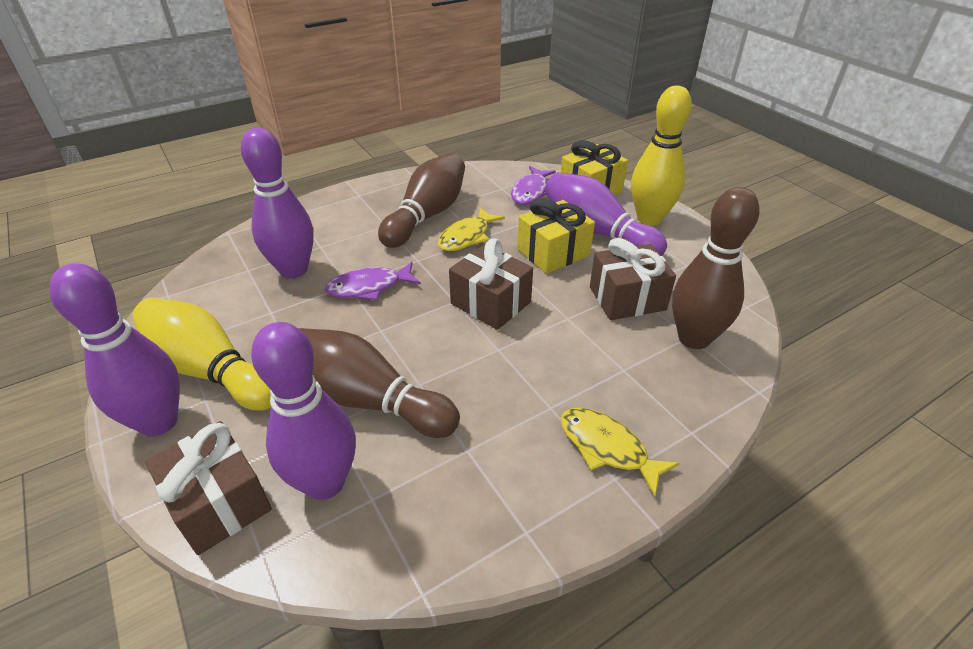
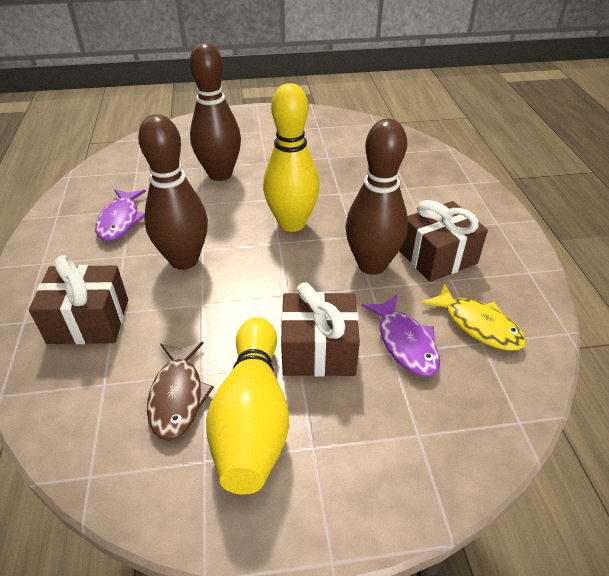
brown fish: 0 -> 1
purple bowling pin: 4 -> 0
yellow fish: 2 -> 1
yellow gift: 2 -> 0

